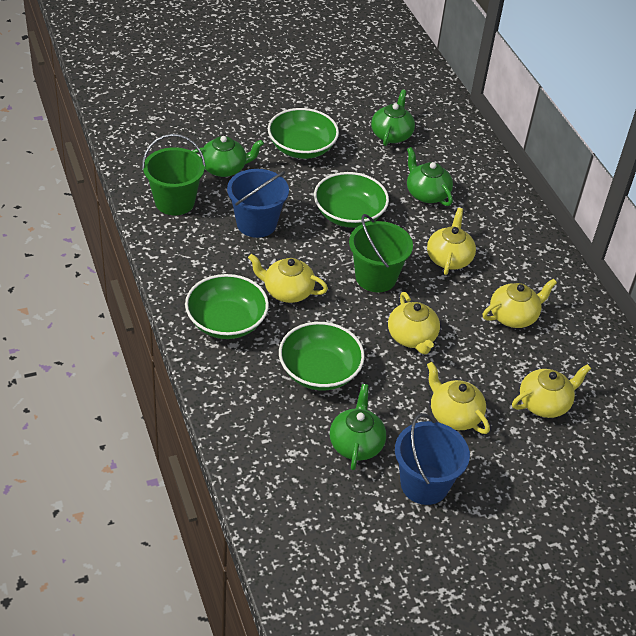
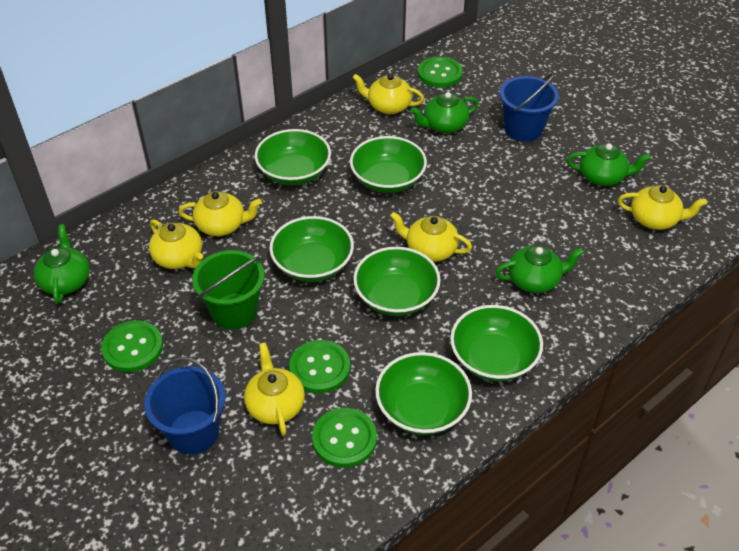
green bowl: 4 -> 6
green bucket: 2 -> 1
green button: 0 -> 4

